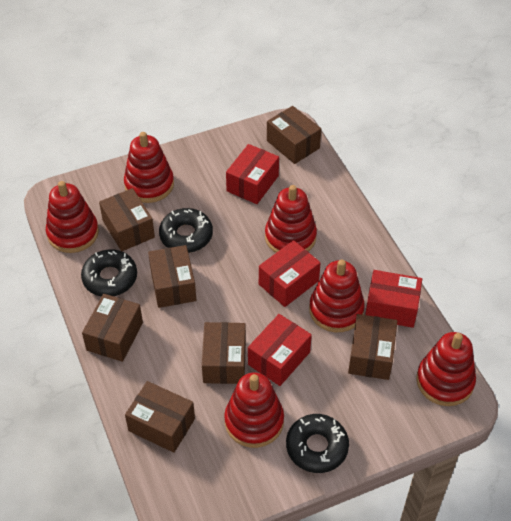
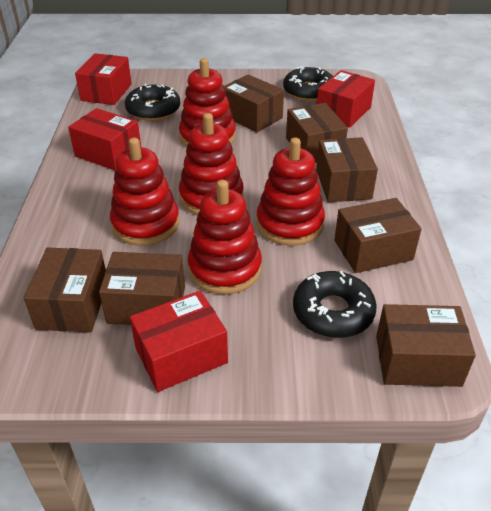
red stacking toy: 6 -> 5

